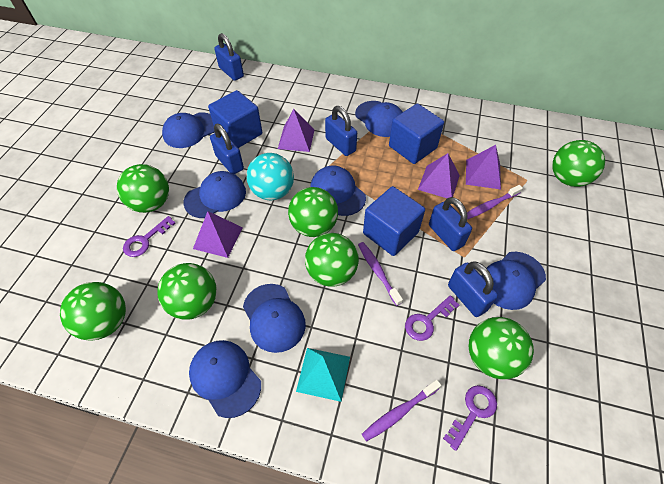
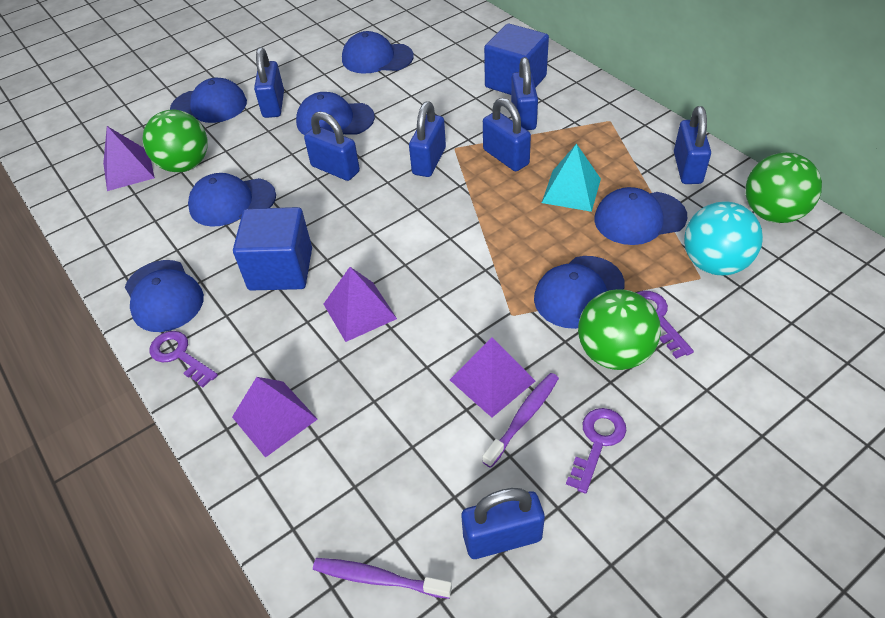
blue cube: 3 -> 2
blue padlock: 5 -> 7
green ball: 7 -> 3
purple toothbrush: 3 -> 2

